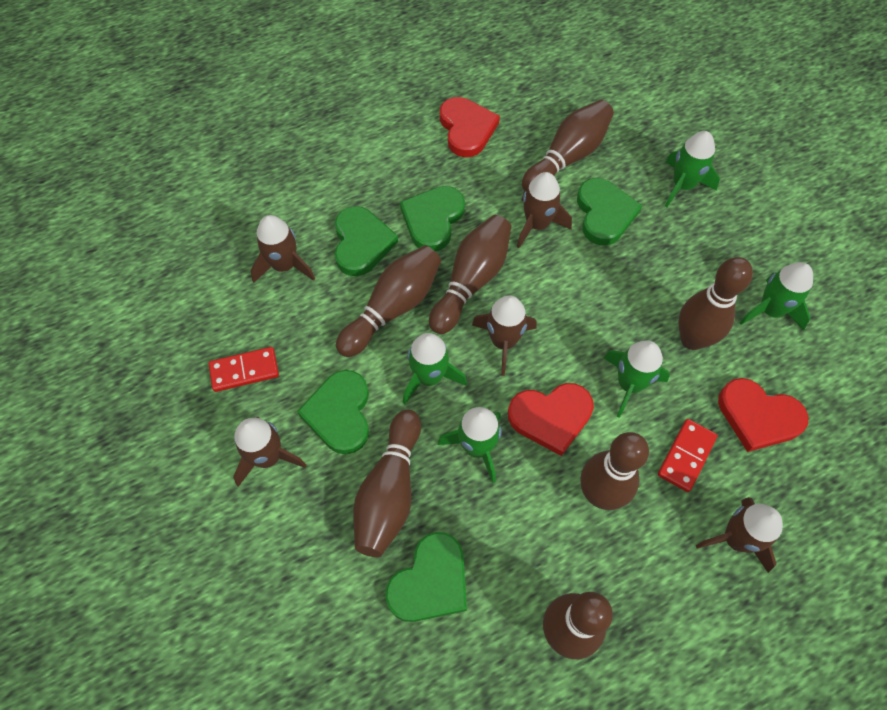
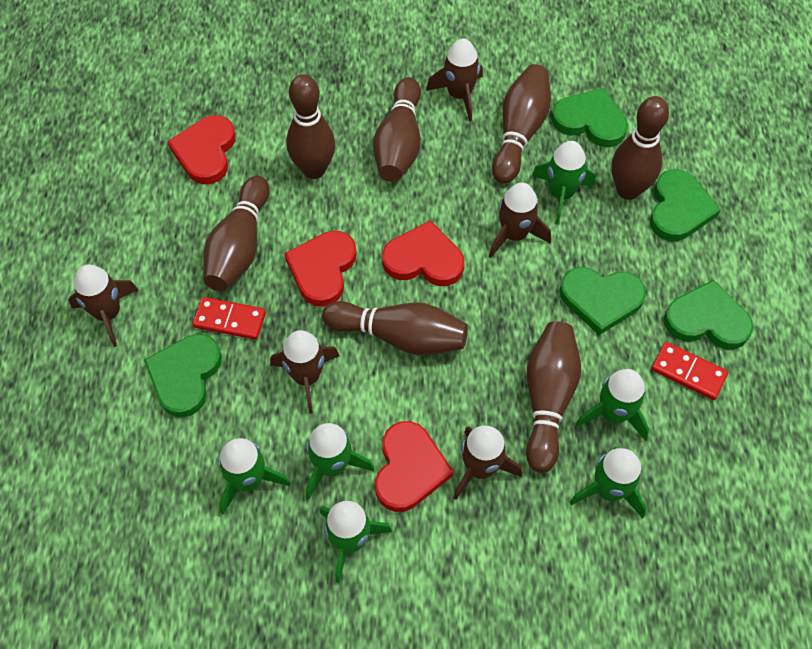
green rocket: 5 -> 6
red heart: 3 -> 4

